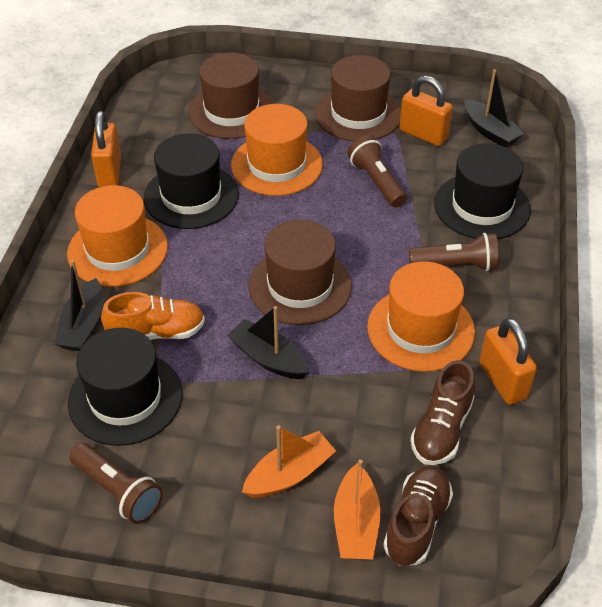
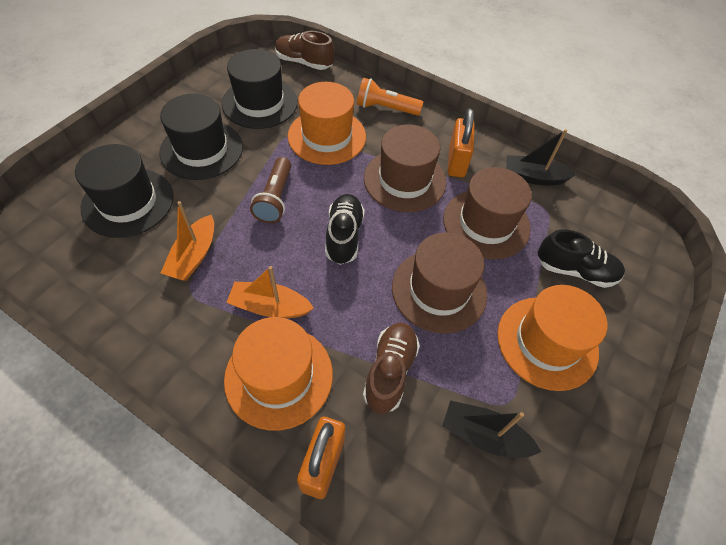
black boat: 3 -> 2
black shoe: 0 -> 2
brown flashlight: 3 -> 1
orange flashlight: 0 -> 1
orange padlock: 3 -> 2
orange shoe: 1 -> 0

